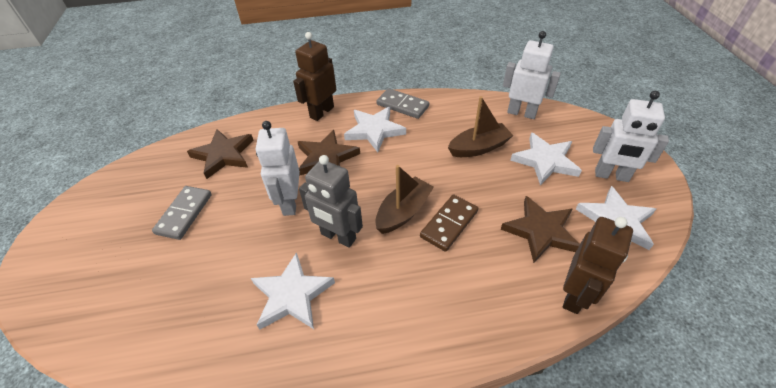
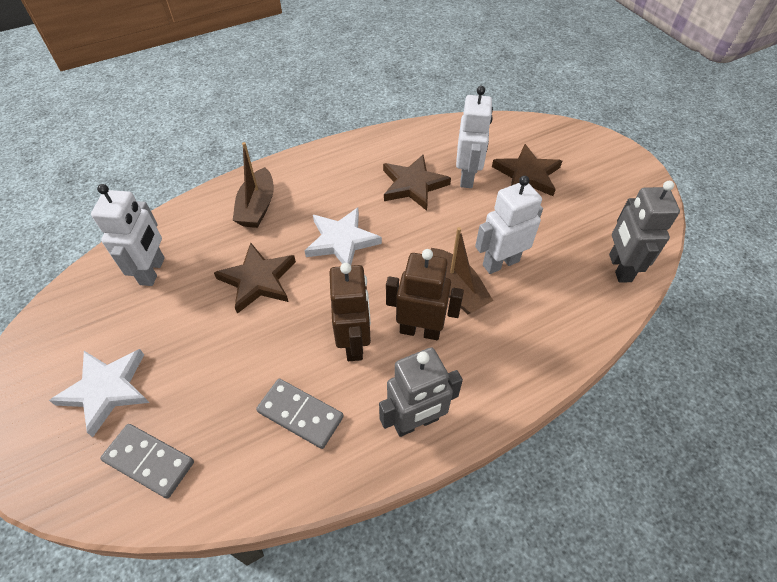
brown domino: 1 -> 0
grey robot: 1 -> 2
white star: 4 -> 2

